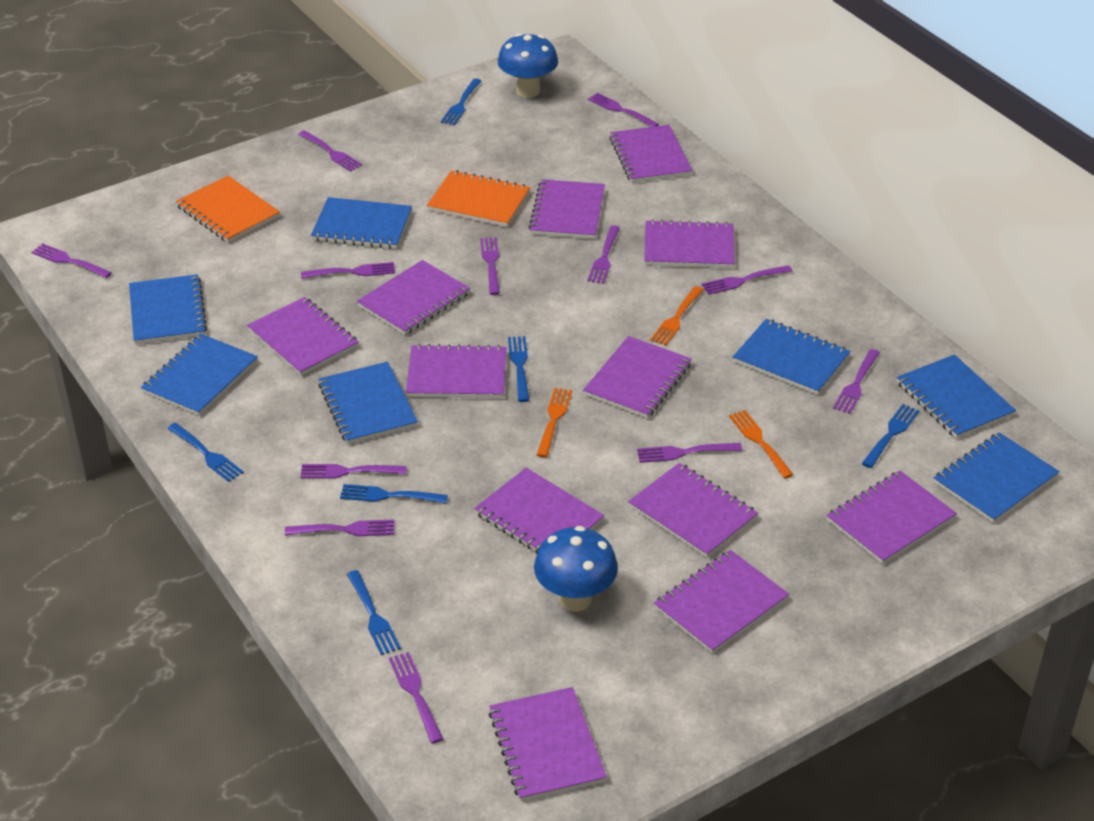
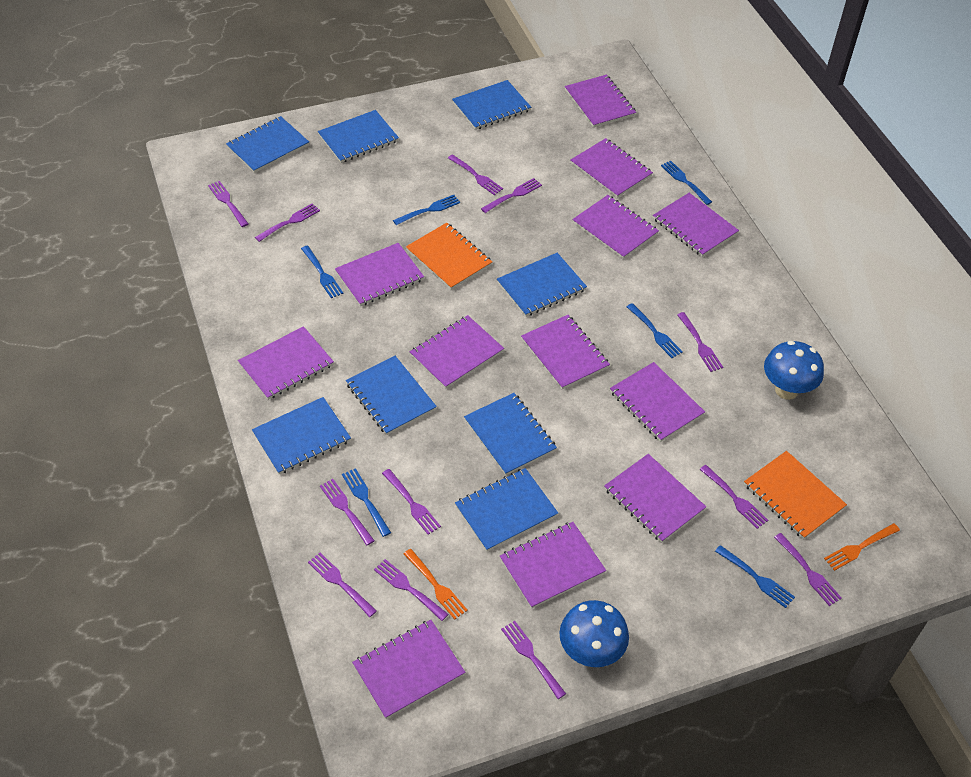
blue notebook: 7 -> 8
orange fork: 3 -> 2

